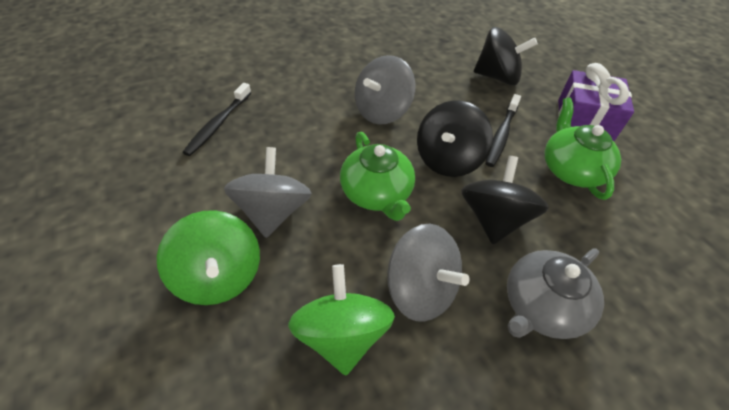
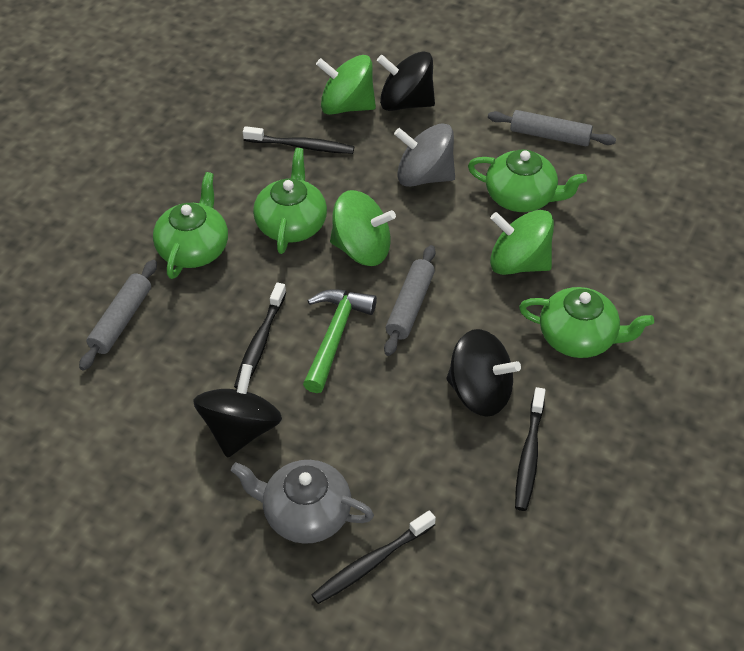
black toothbrush: 2 -> 4
green hammer: 0 -> 1
green spinning top: 2 -> 3
green teapot: 2 -> 4
grey rolling pin: 0 -> 3
grey spinning top: 3 -> 1
purple gift: 1 -> 0

